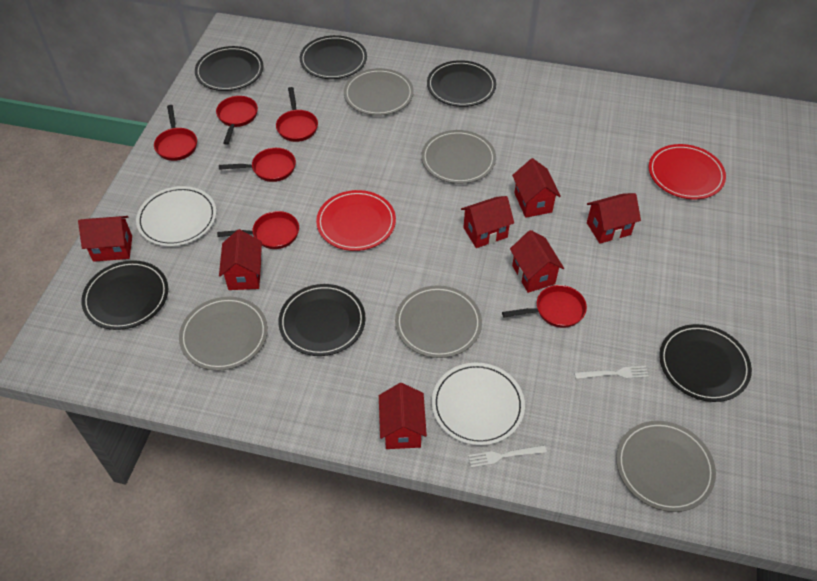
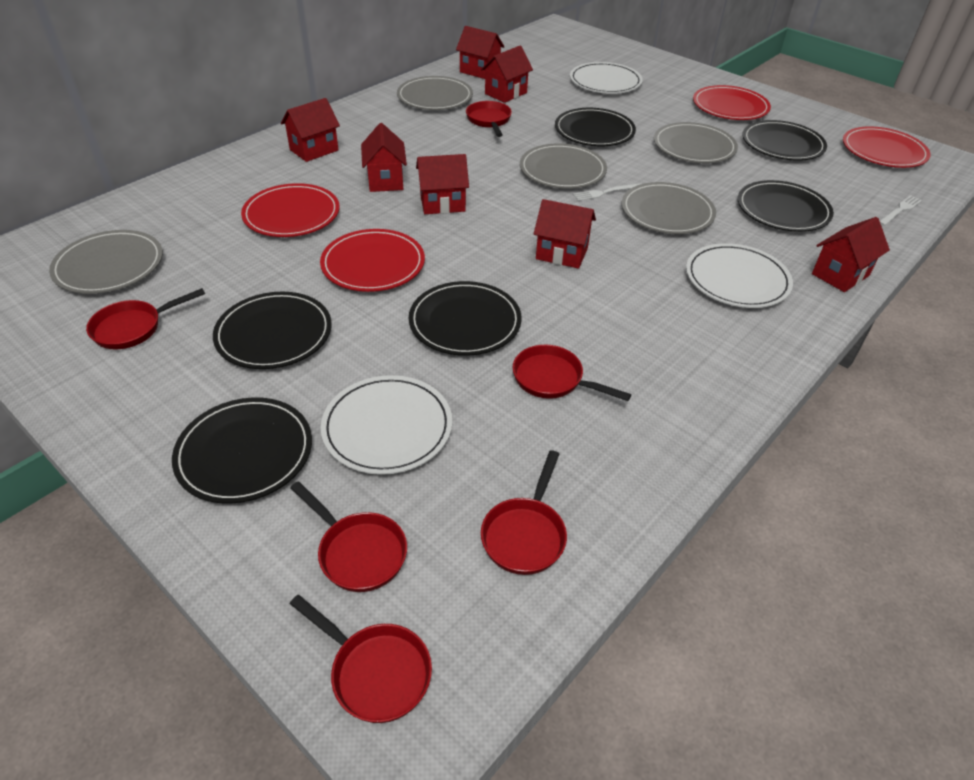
red plate: 2 -> 4
white plate: 2 -> 3

